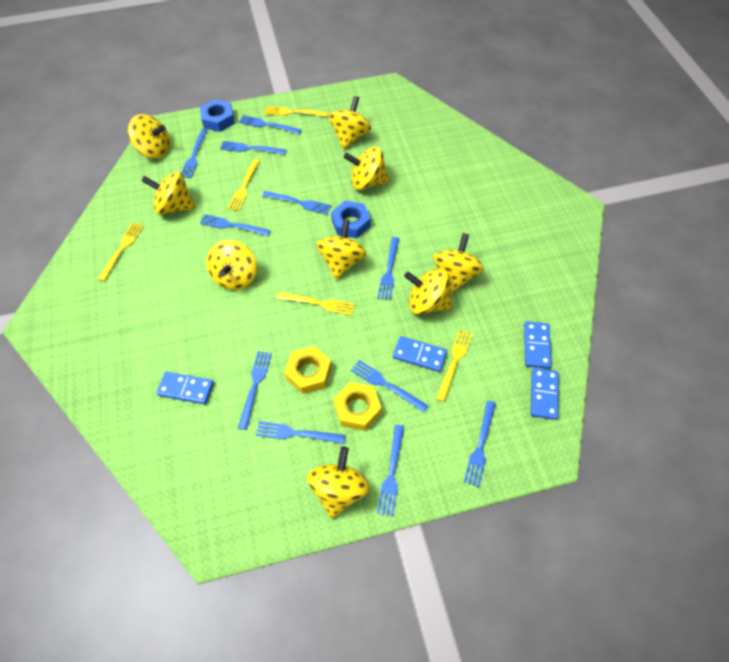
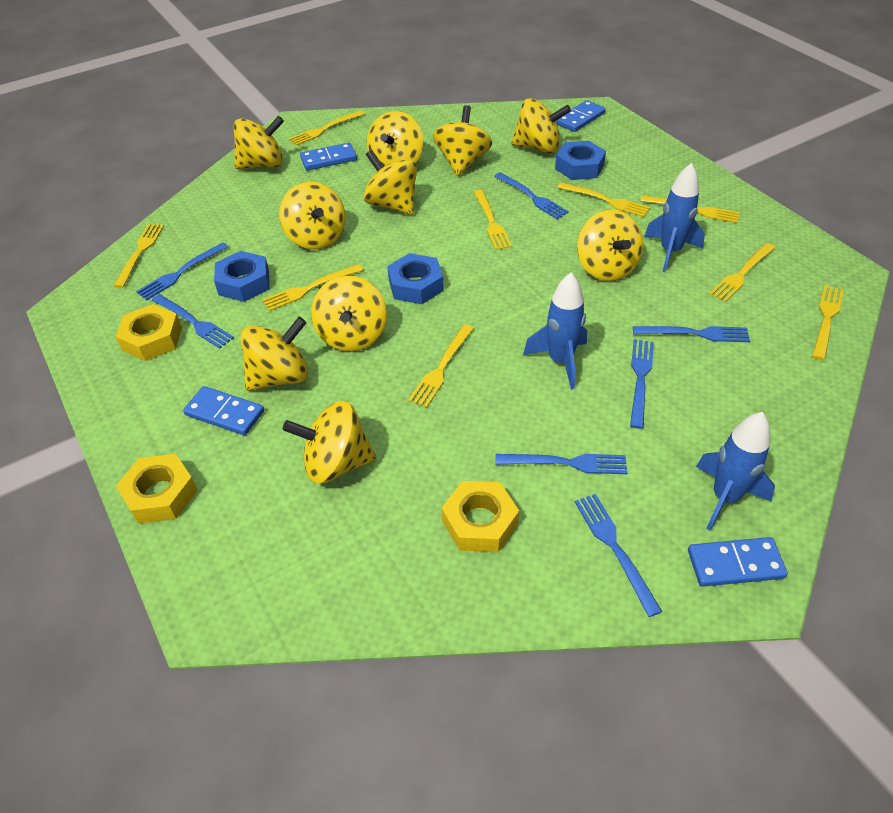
blue fork: 11 -> 7
blue nut: 2 -> 3
blue rocket: 0 -> 3
yellow fork: 5 -> 9
yellow nut: 2 -> 3
yellow spinning top: 9 -> 10

